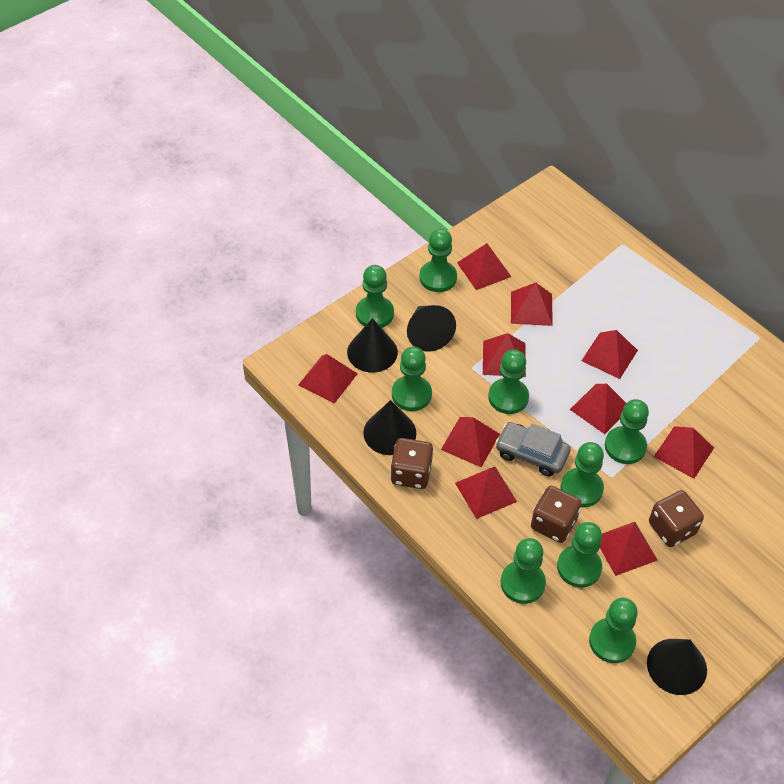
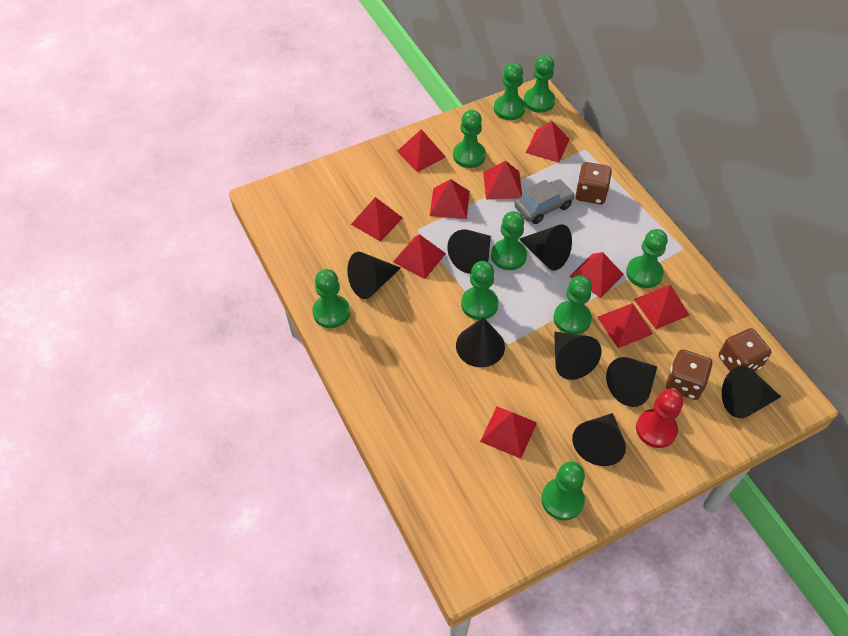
black cone: 4 -> 8
red pawn: 0 -> 1

